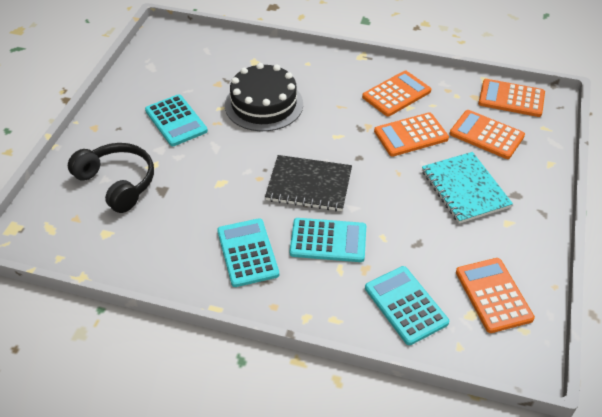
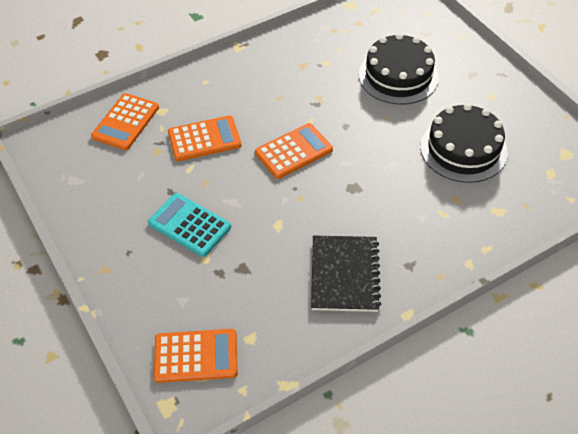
black cake: 1 -> 2
black headphones: 1 -> 0
orange calculator: 5 -> 4
turquoise calculator: 4 -> 1
turquoise notebook: 1 -> 0

